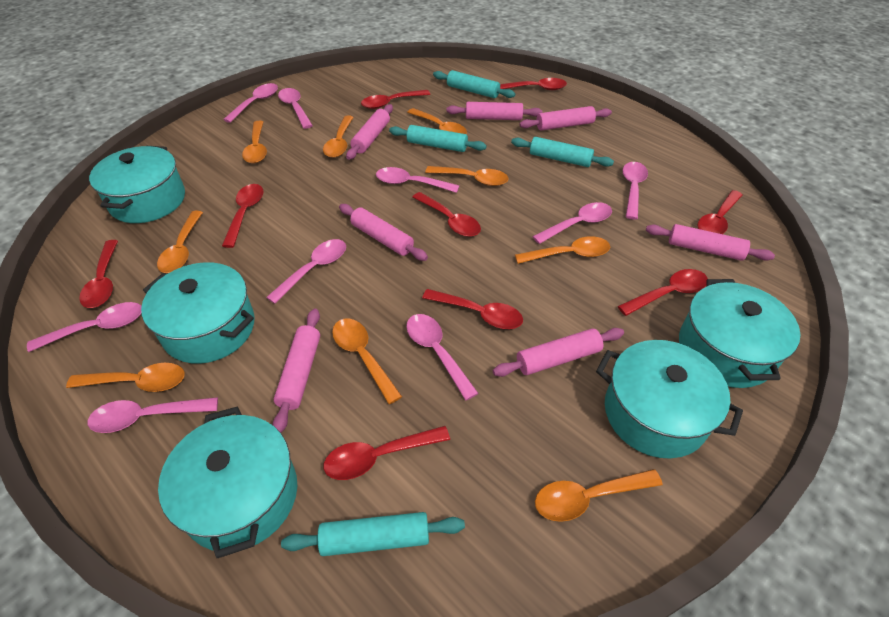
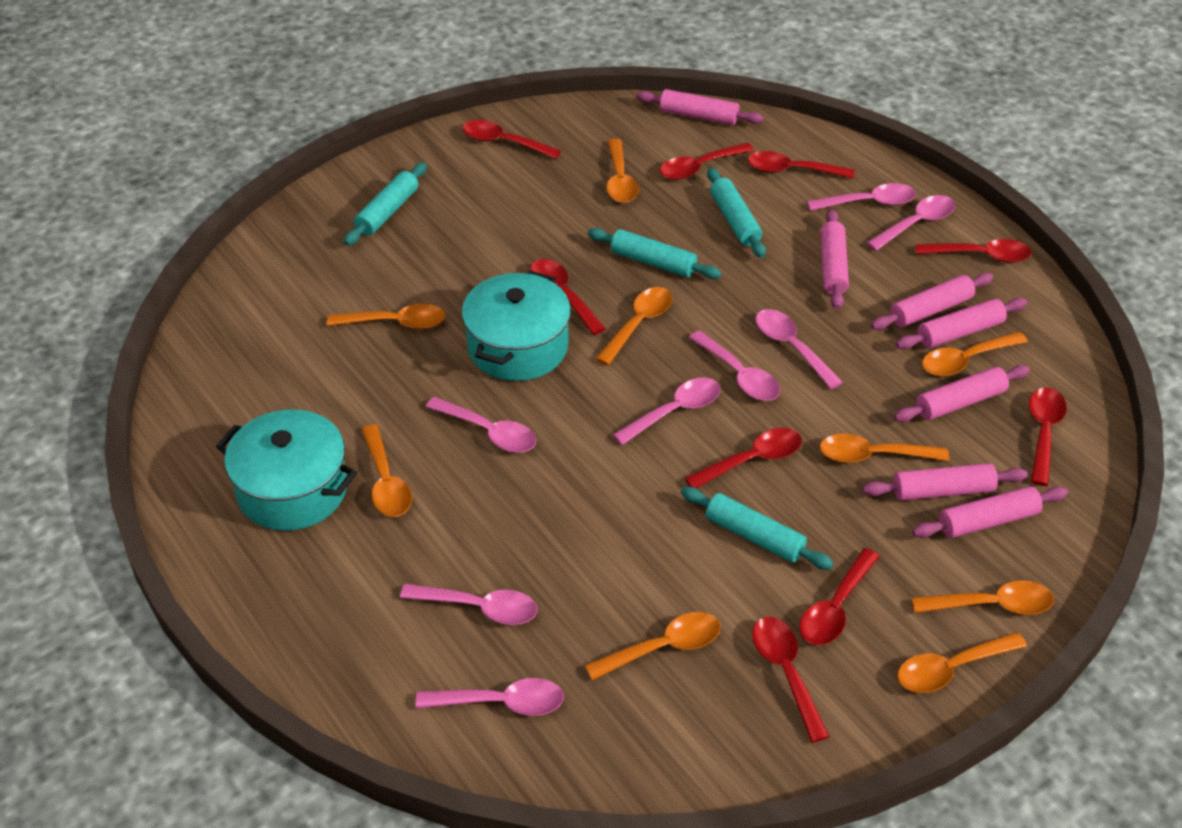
pink spoon: 9 -> 8
turquoise pot: 5 -> 2

